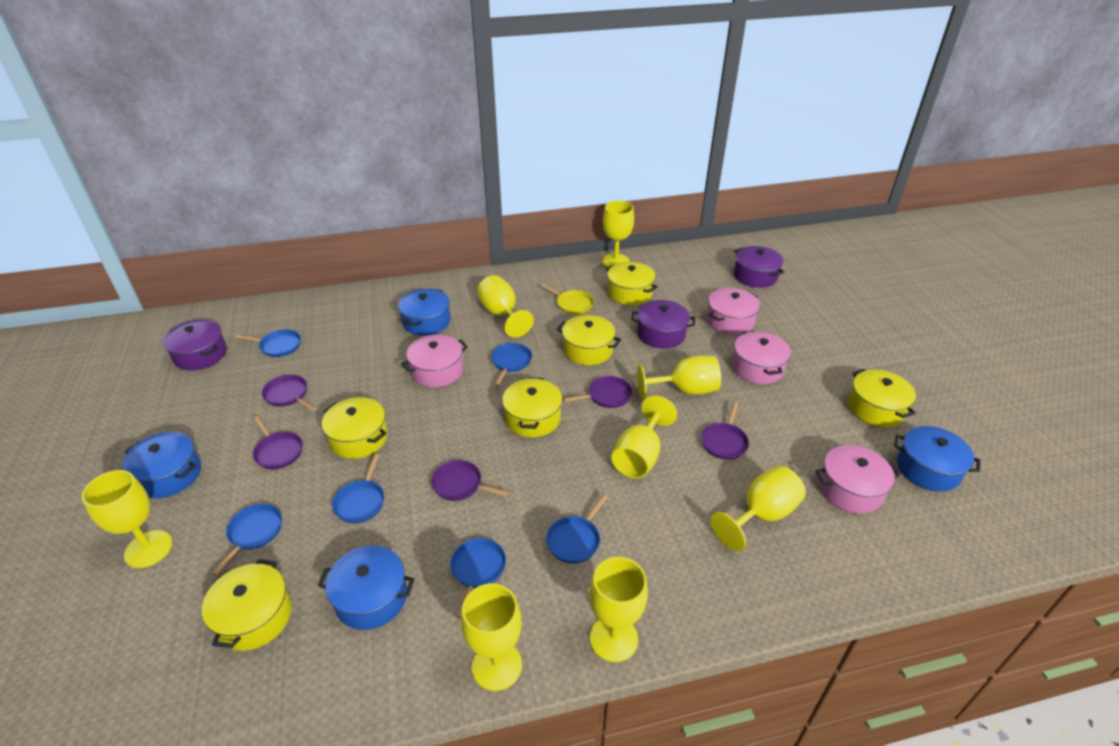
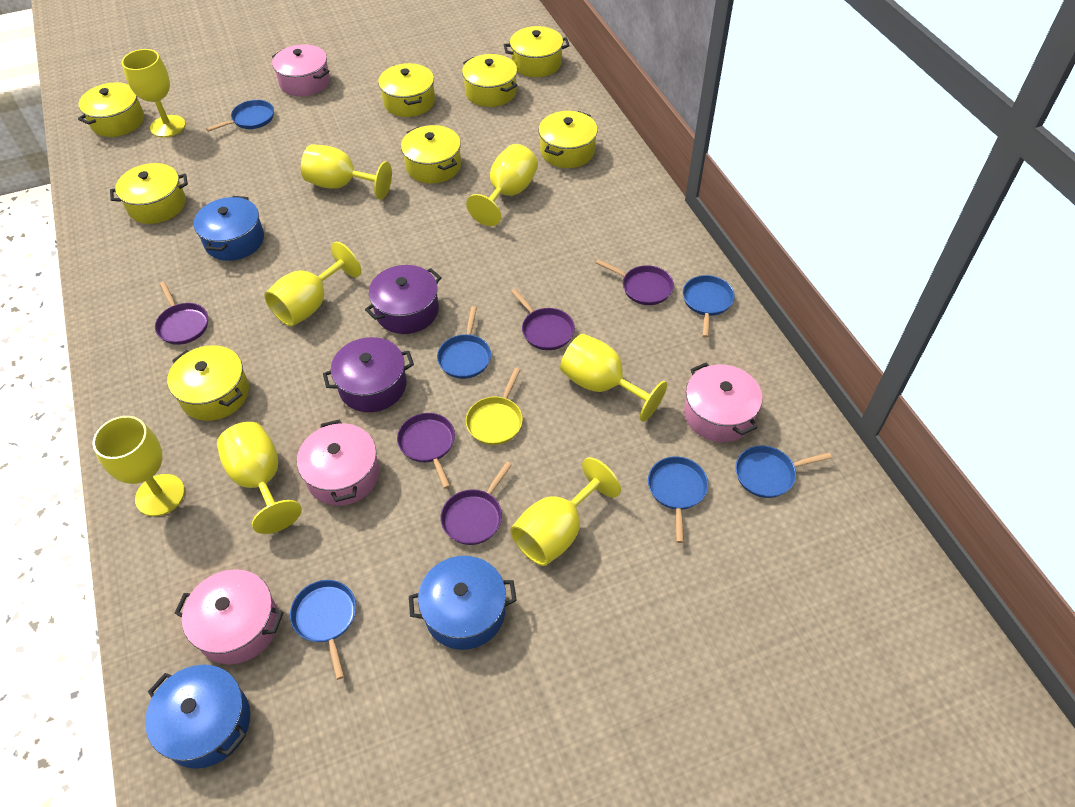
blue pot: 4 -> 3
purple pot: 3 -> 2
yellow pot: 6 -> 8

